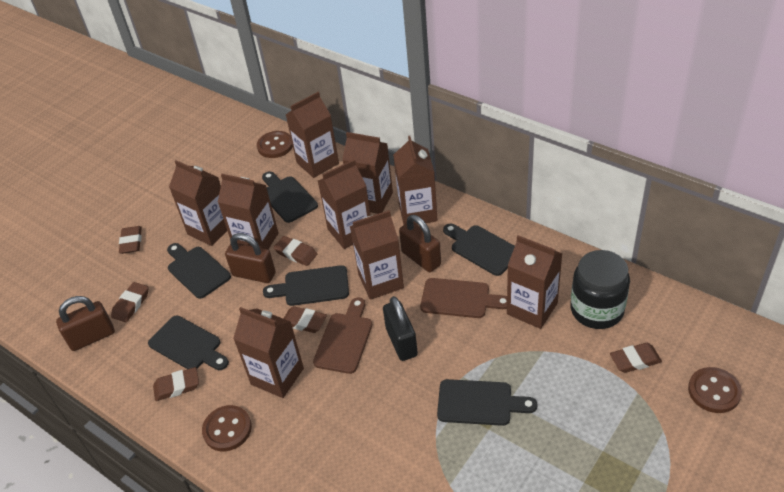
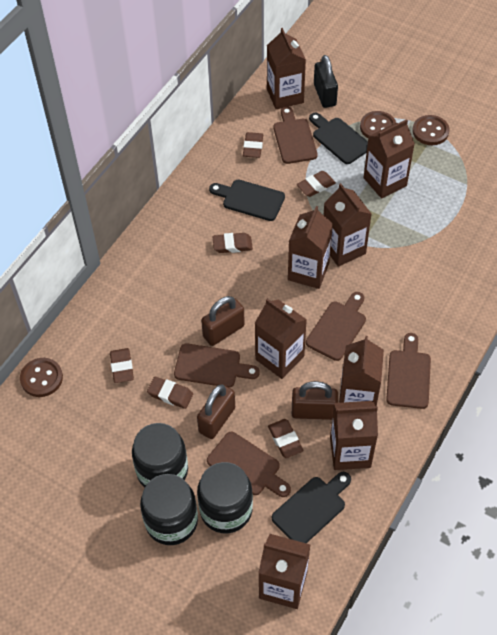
black cutting board: 6 -> 3
black jar: 1 -> 3
brown carton: 9 -> 8
brown cutting board: 2 -> 5

